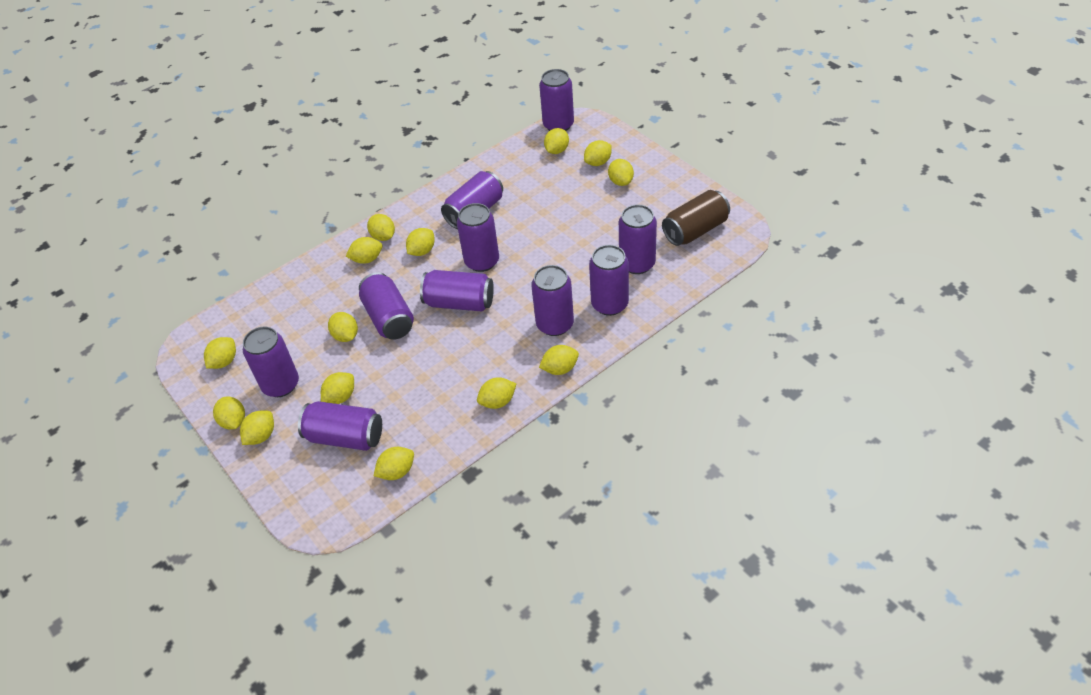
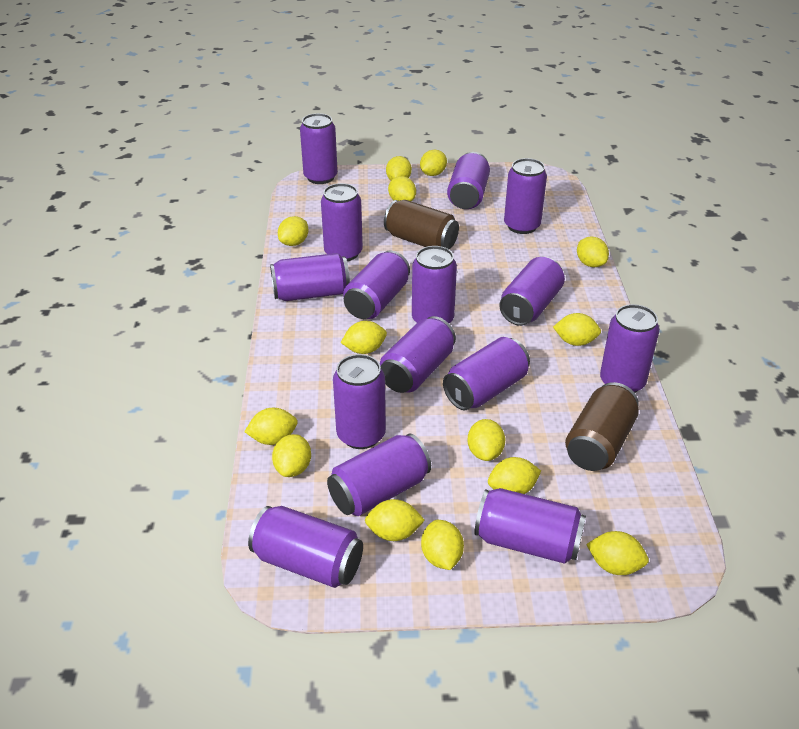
brown can: 1 -> 2
purple can: 10 -> 15

